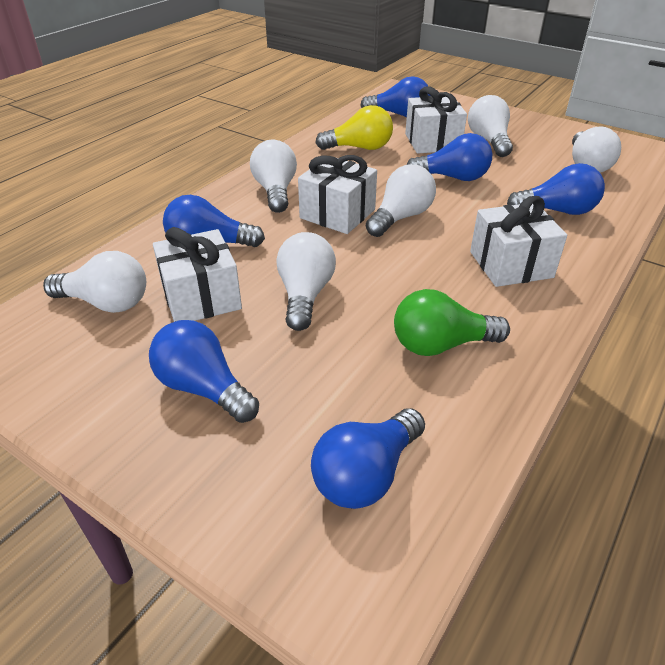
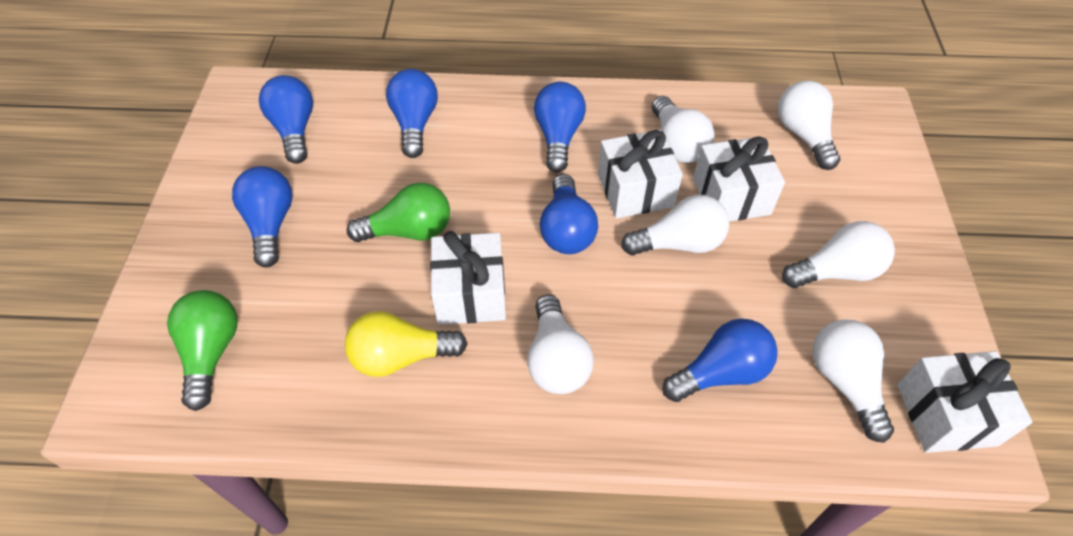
green light bulb: 1 -> 2

